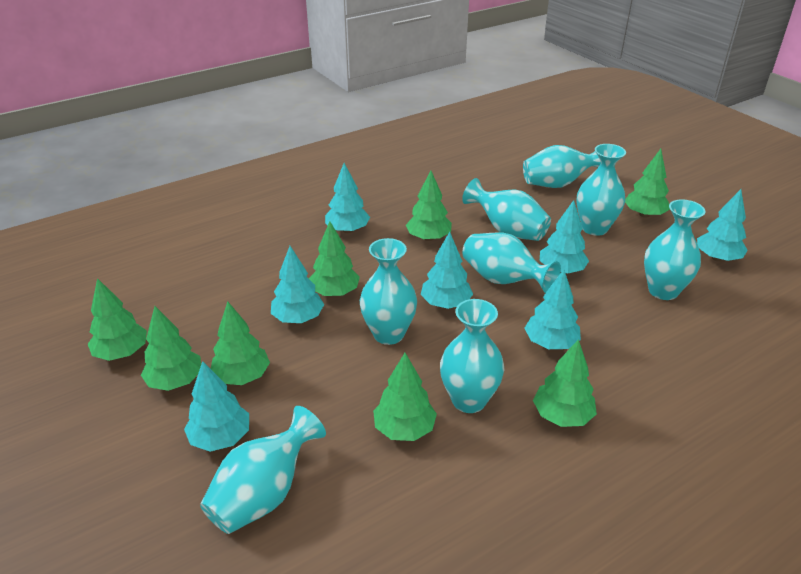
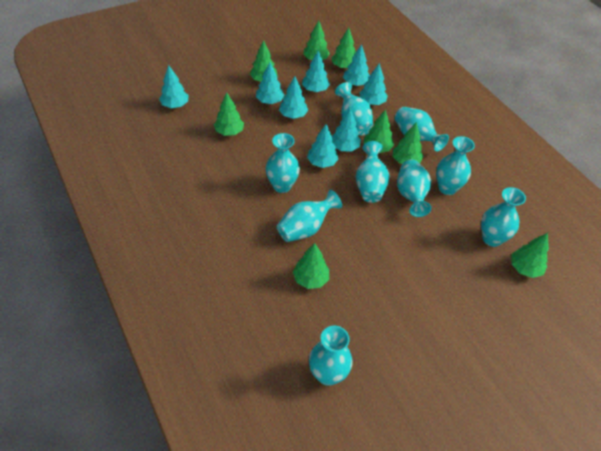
turquoise tree: 7 -> 8
turquoise vase: 8 -> 9

